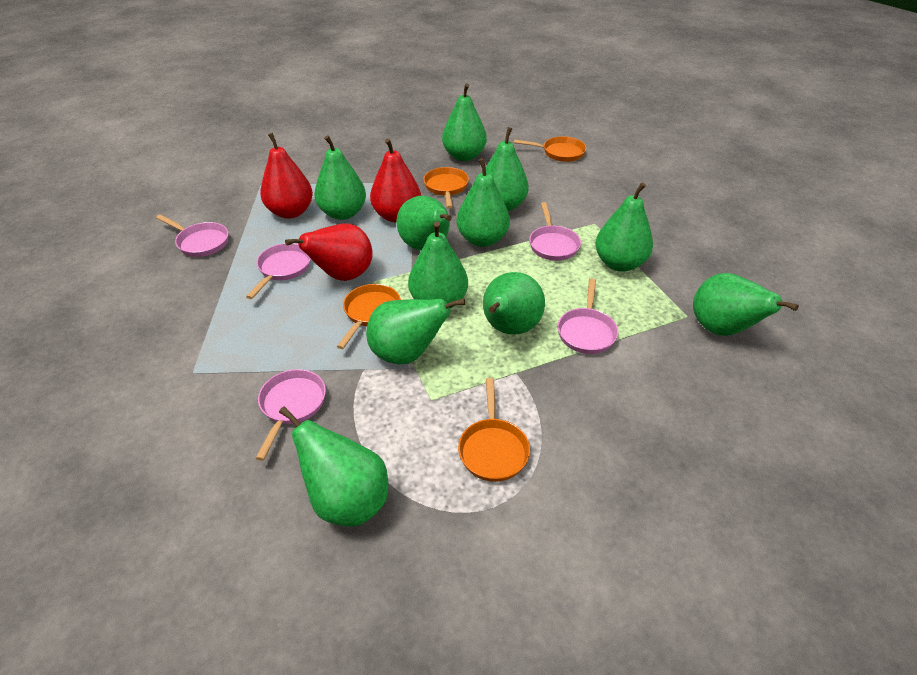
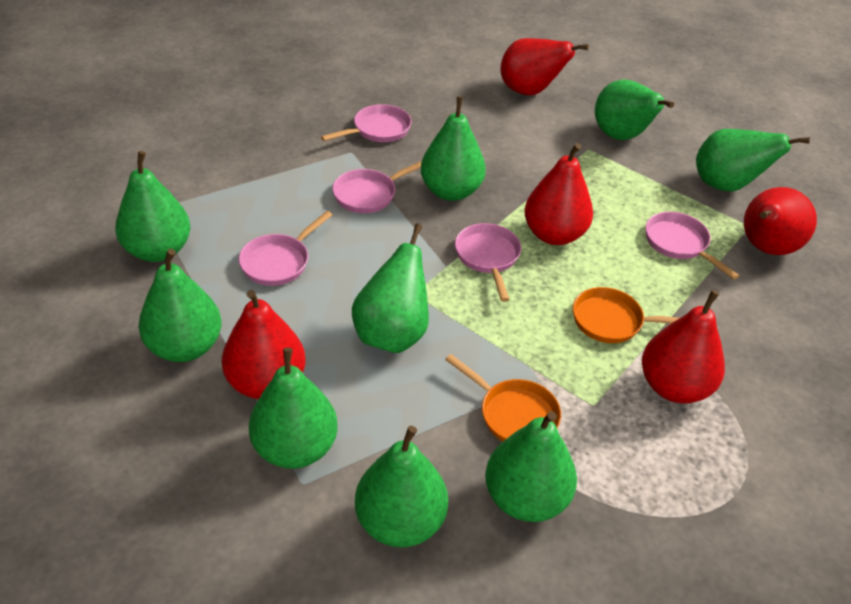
green pear: 11 -> 9
orange pan: 4 -> 2
red pear: 3 -> 5

